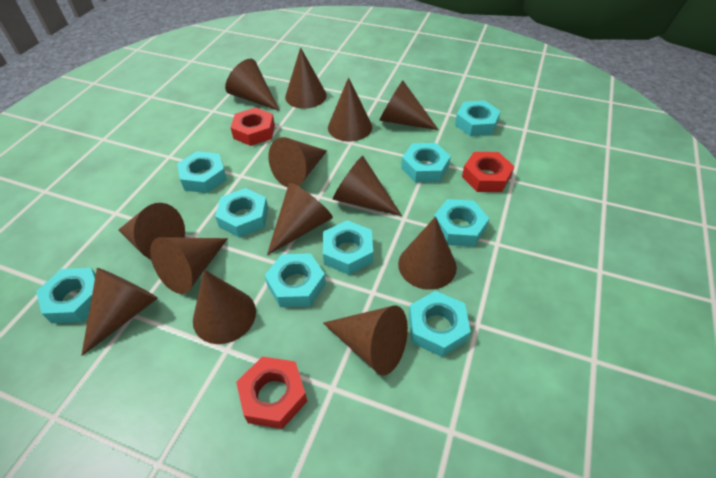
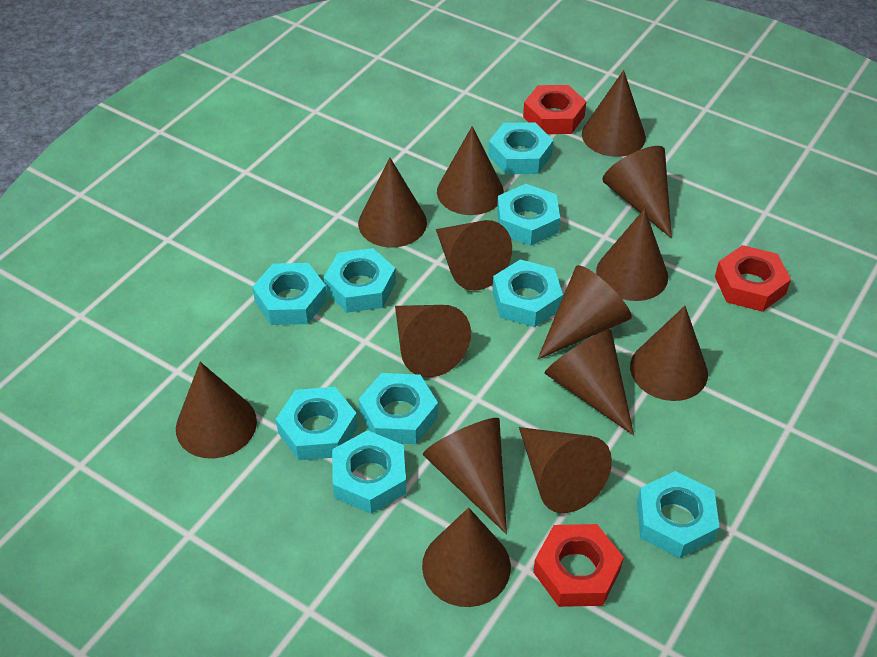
brown cone: 13 -> 14

